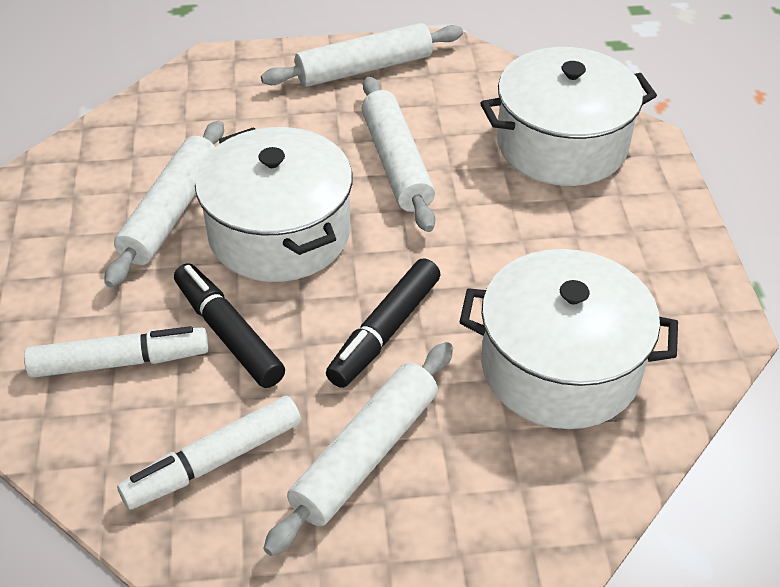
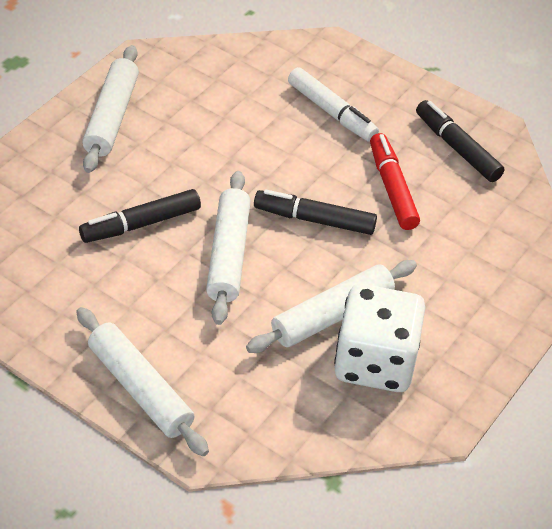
black marker: 2 -> 3
red marker: 0 -> 1
white dice: 0 -> 1
white marker: 2 -> 1
white pot: 3 -> 0

